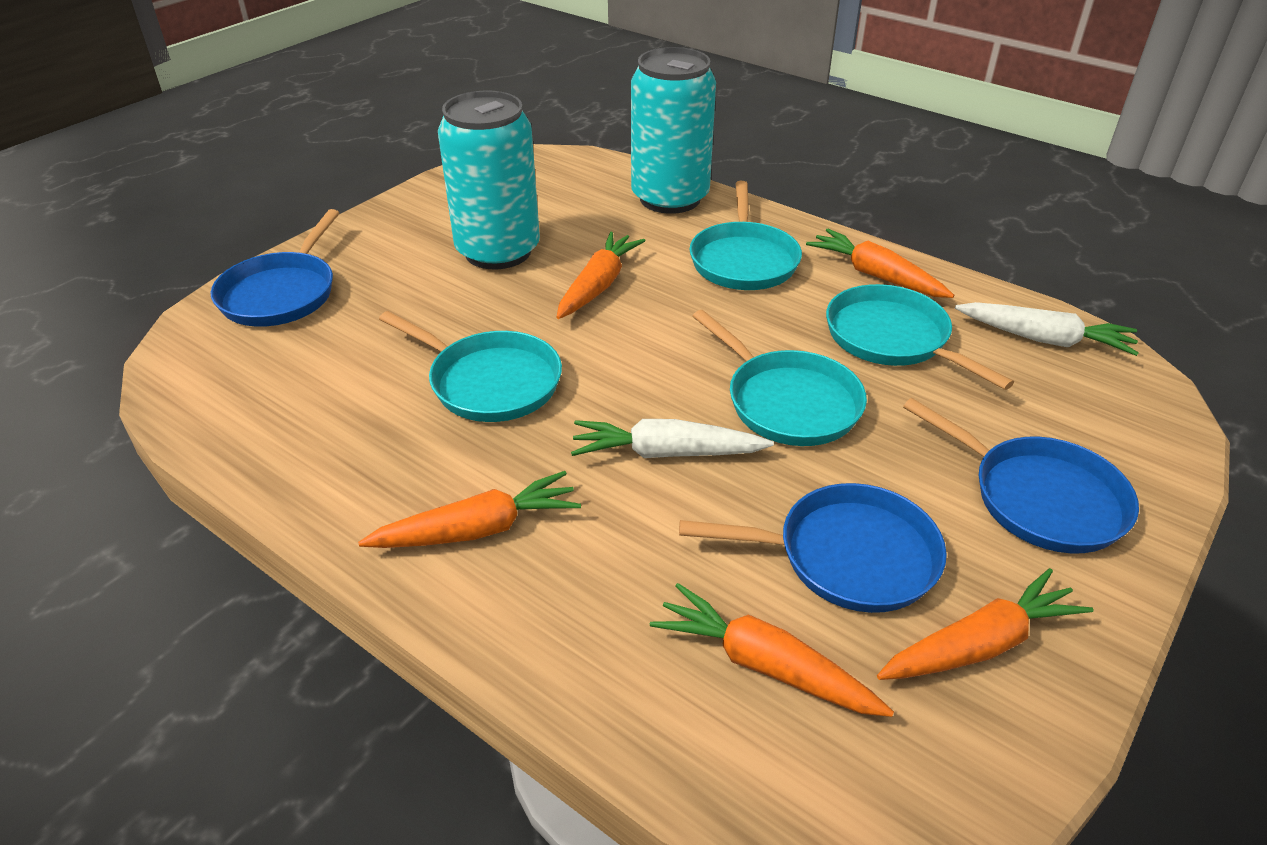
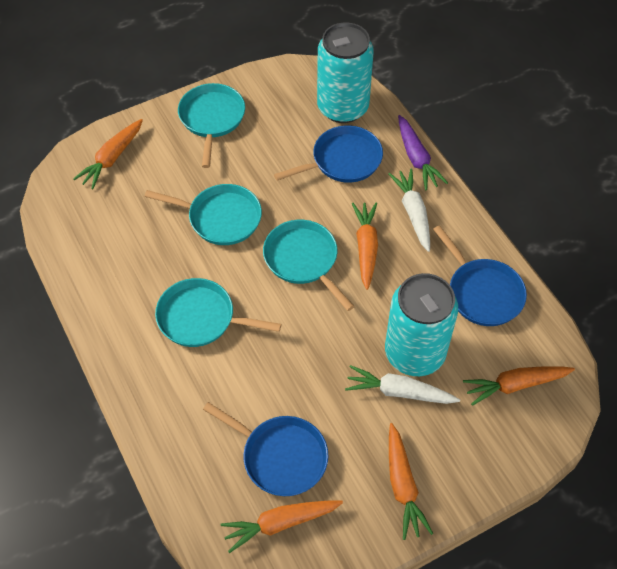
purple carrot: 0 -> 1

